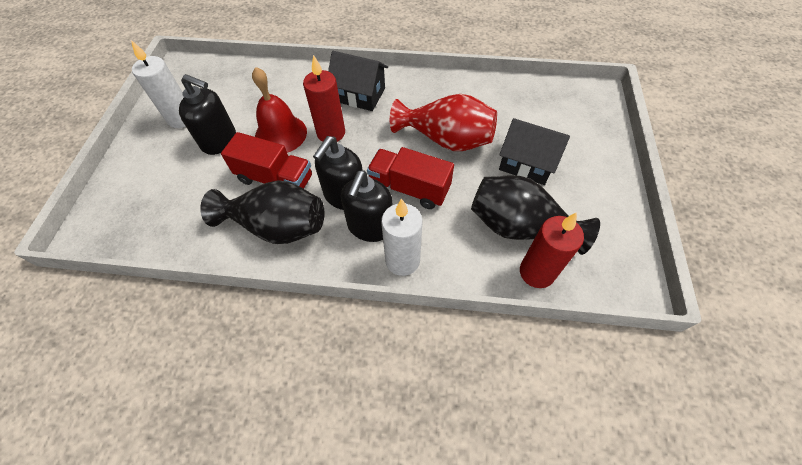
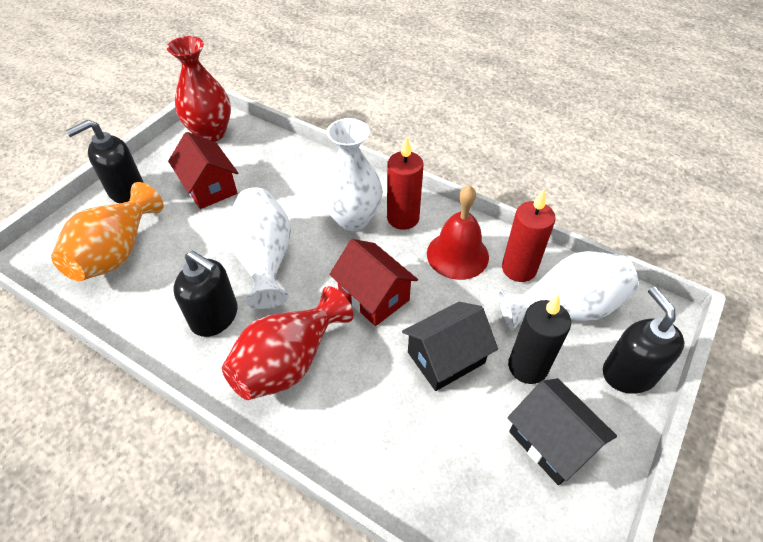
black candle: 0 -> 1
black vase: 2 -> 0
orange vase: 0 -> 1
red house: 0 -> 2
red truck: 2 -> 0
red vase: 1 -> 2
white candle: 2 -> 0
white vase: 0 -> 3

